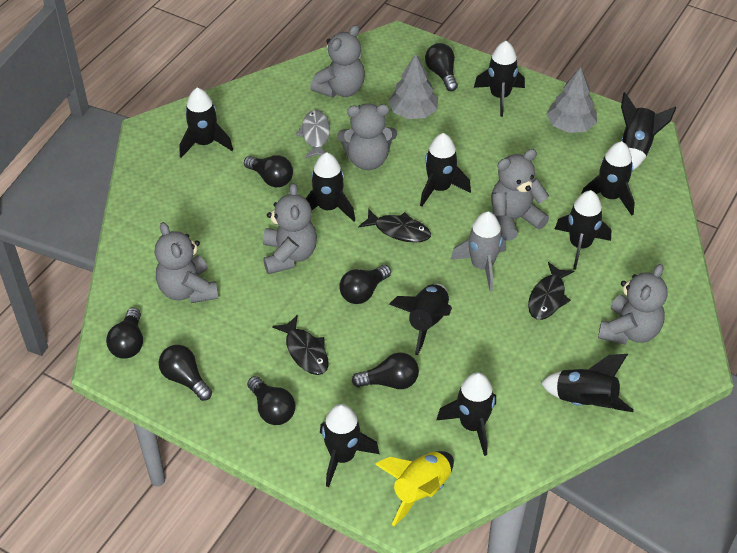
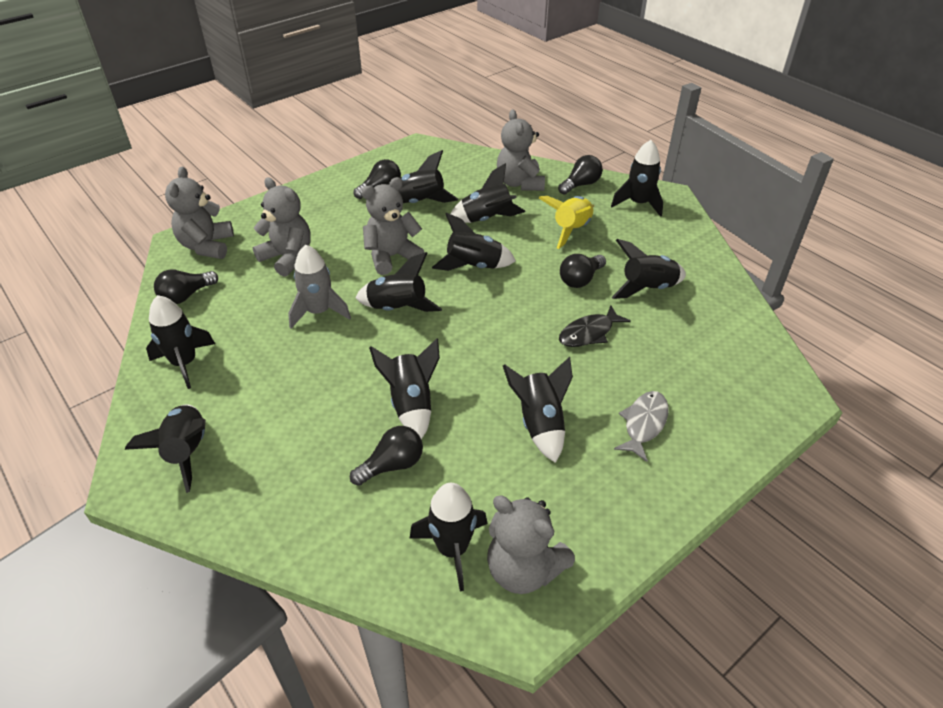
black fish: 3 -> 1
black light bulb: 7 -> 5
grey teddy bear: 6 -> 5
grey tree: 2 -> 0

